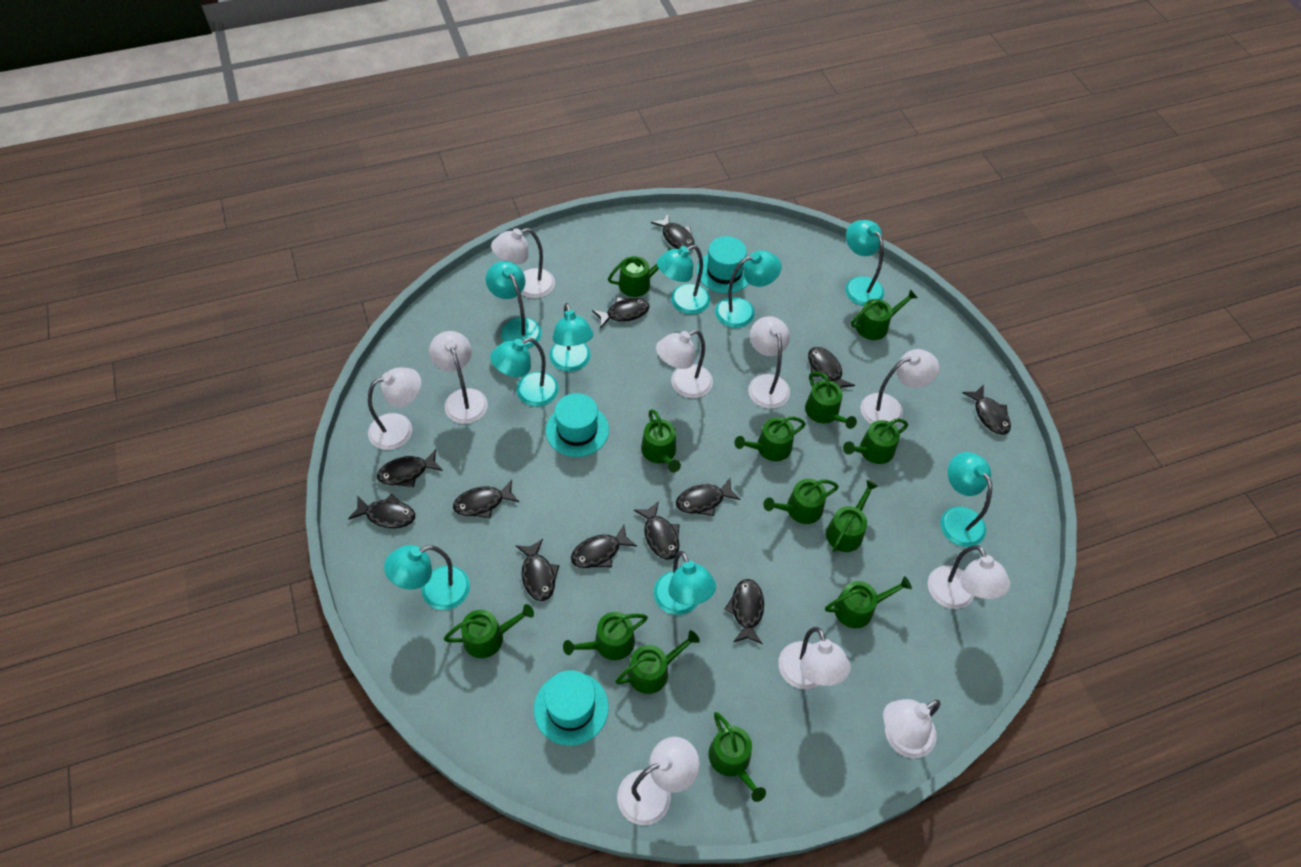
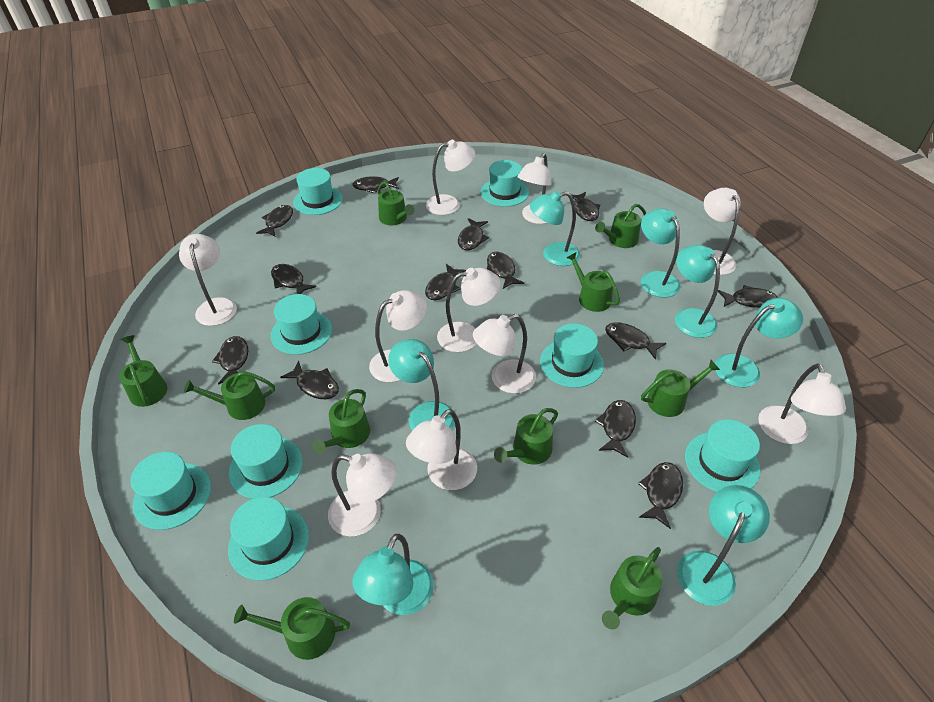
black fish: 12 -> 13
green watering can: 13 -> 10
turquoise hat: 3 -> 8
turquoise lamp: 9 -> 7

